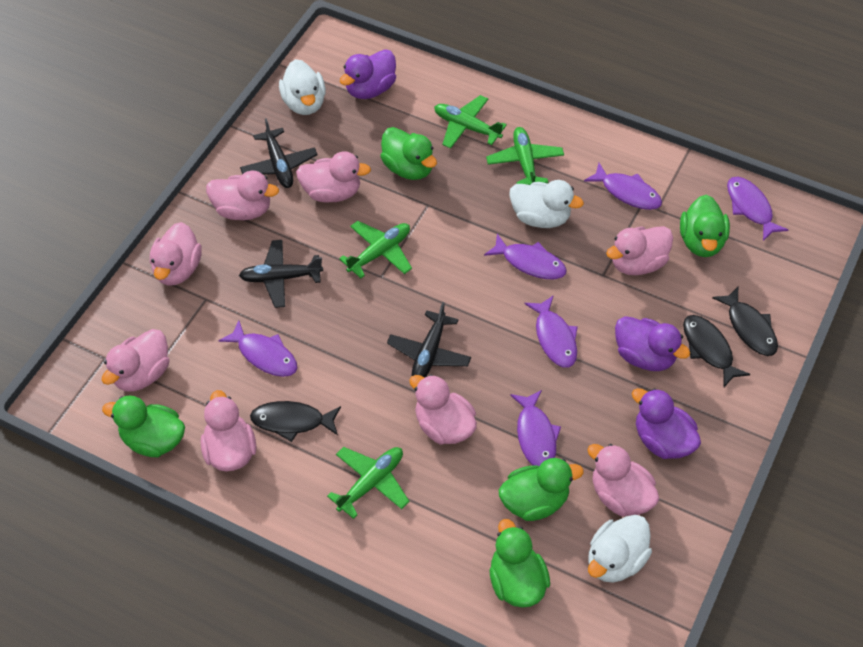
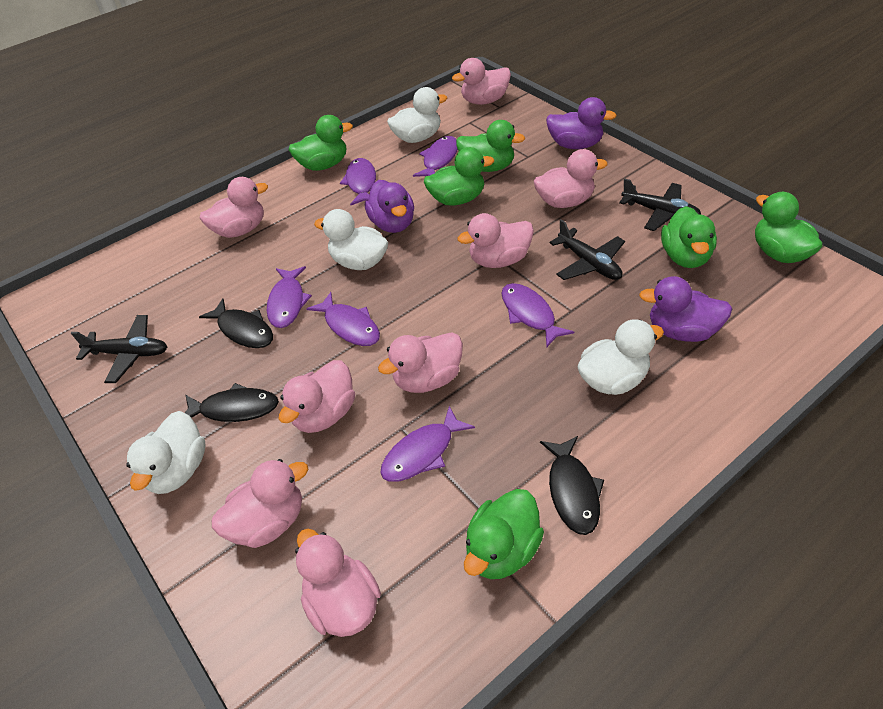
green duck: 5 -> 6
green plane: 4 -> 0
white duck: 3 -> 4

